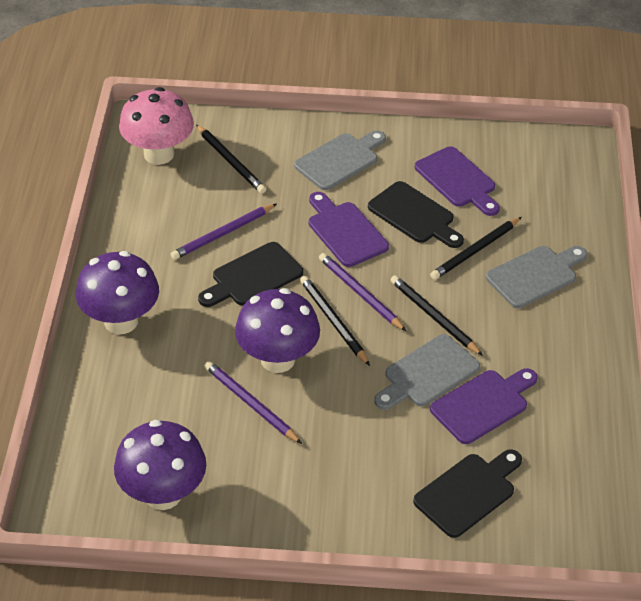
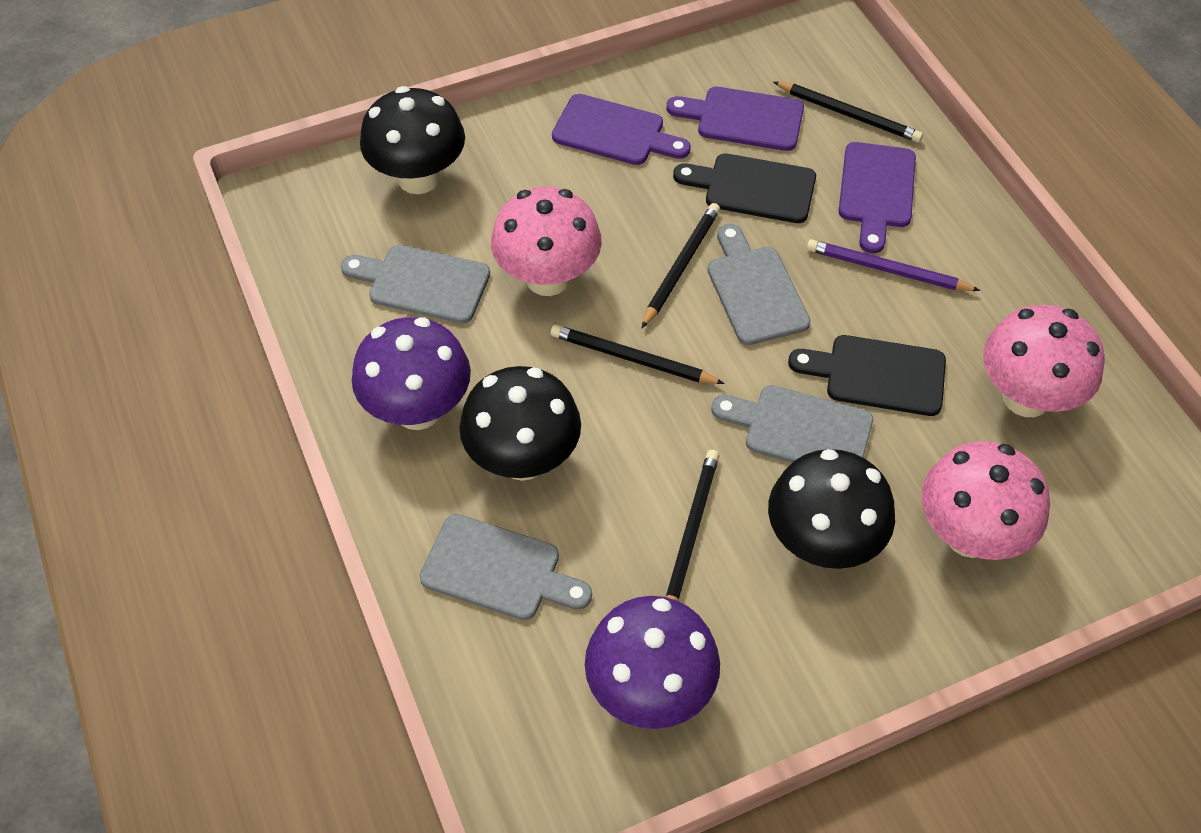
black cutting board: 3 -> 2
black mushroom: 0 -> 3
grey cutting board: 3 -> 4
pink mushroom: 1 -> 3
purple mushroom: 3 -> 2
purple pencil: 3 -> 1

